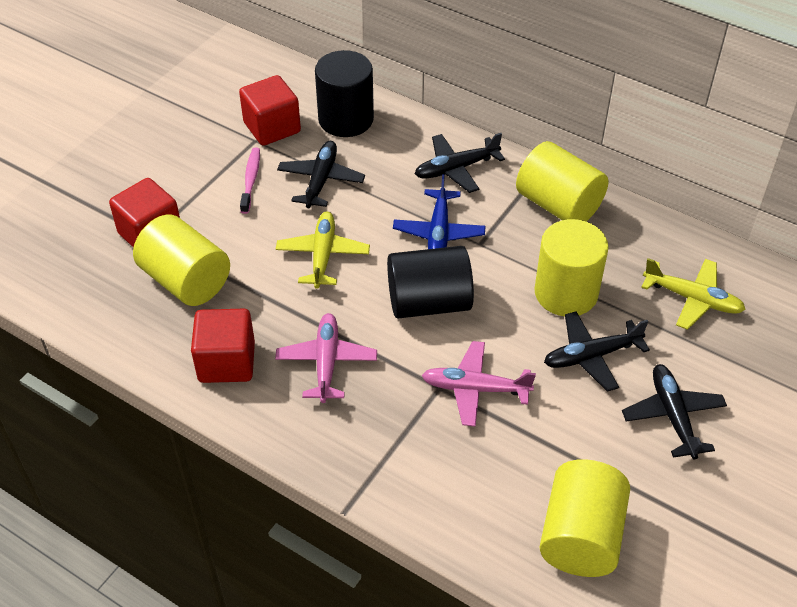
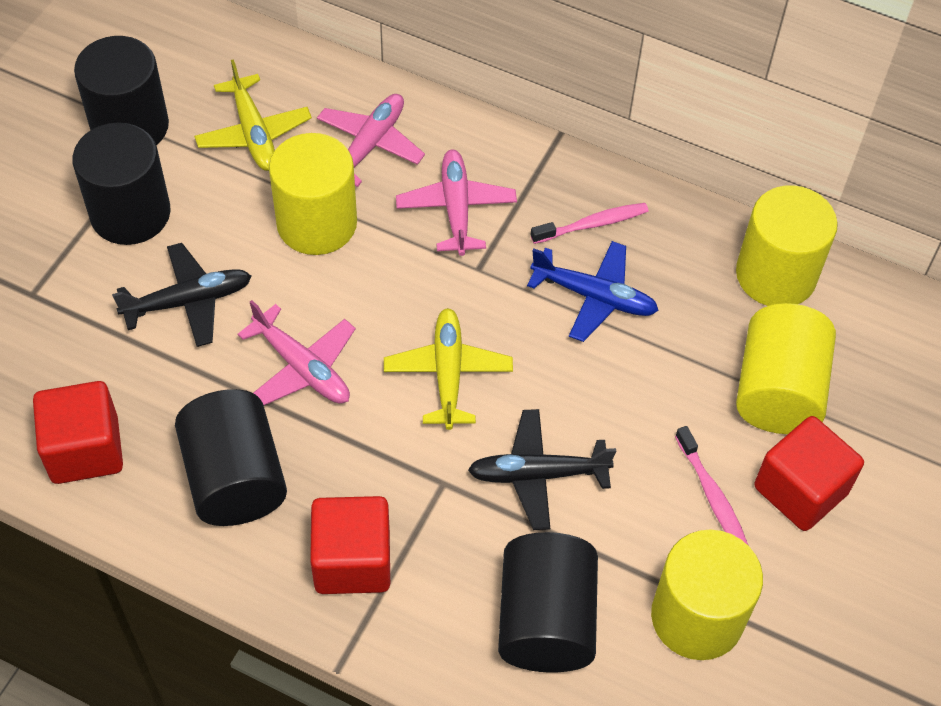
black cylinder: 2 -> 4
black plane: 4 -> 2
pink plane: 2 -> 3
pink toothbrush: 1 -> 2

